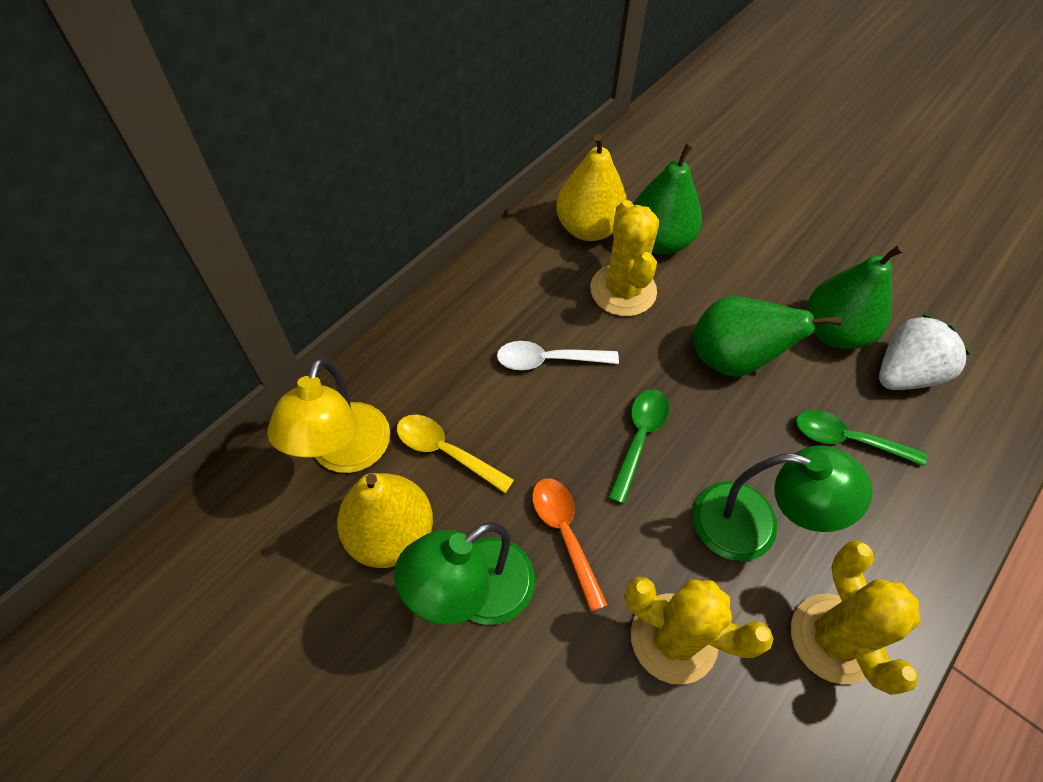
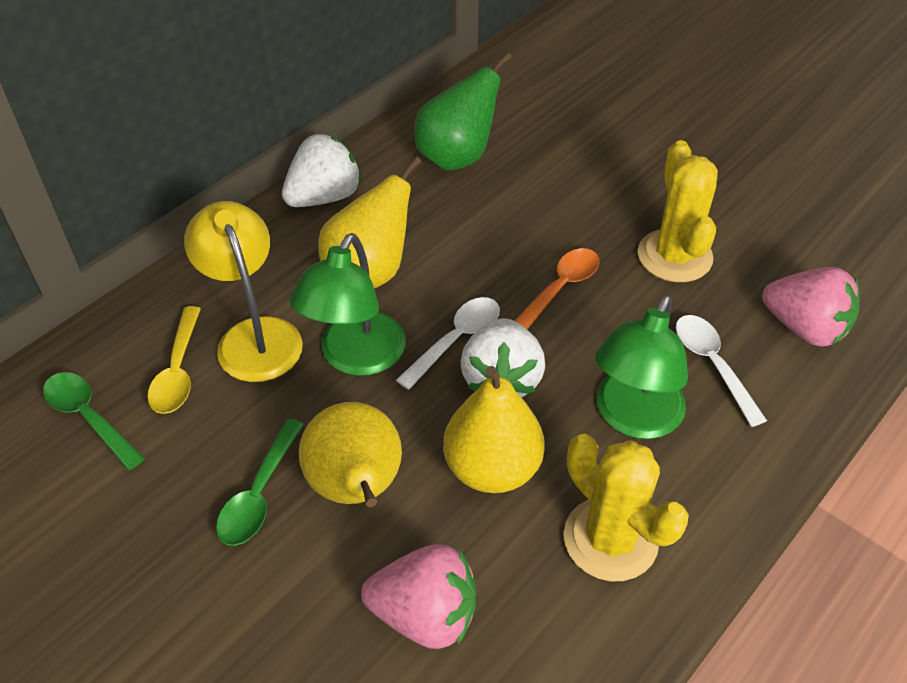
green pear: 3 -> 1
pink strawberry: 0 -> 2
white spoon: 1 -> 2
white strawberry: 1 -> 2
yellow cactus: 3 -> 2
yellow pear: 2 -> 3

